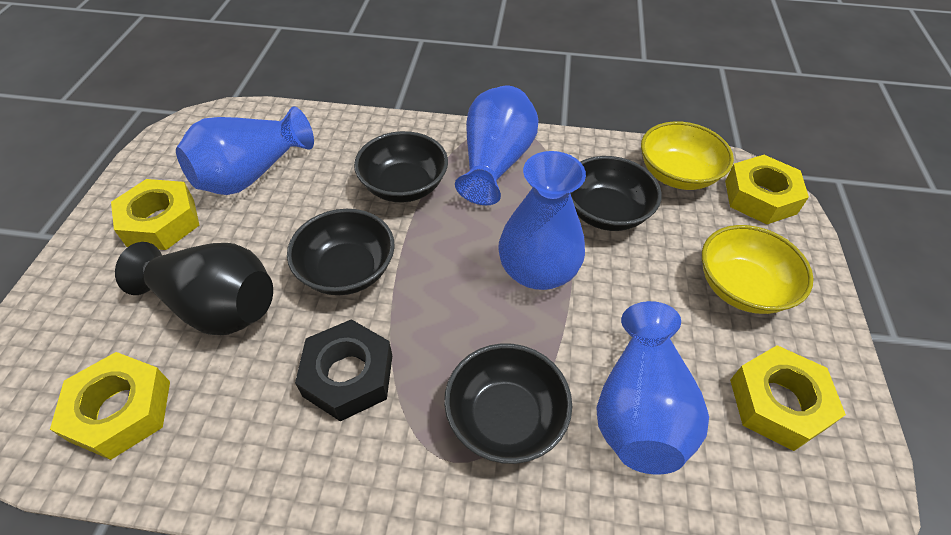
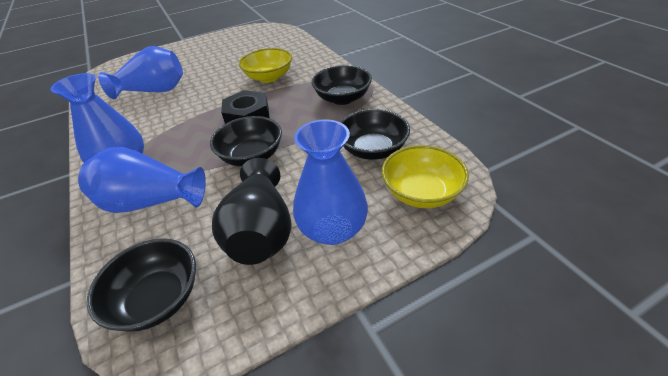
yellow nut: 4 -> 0

